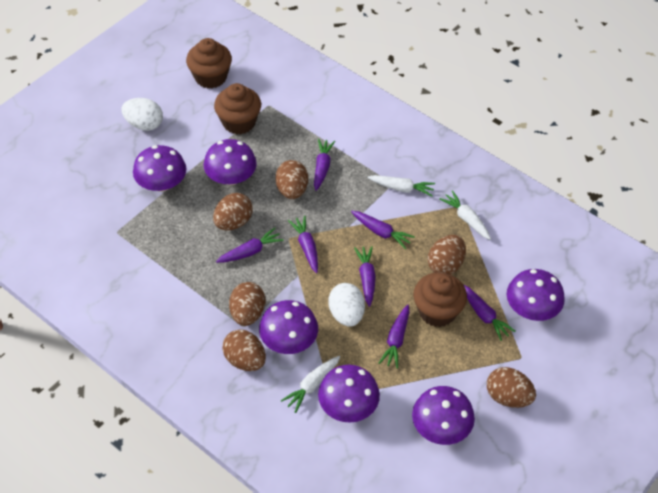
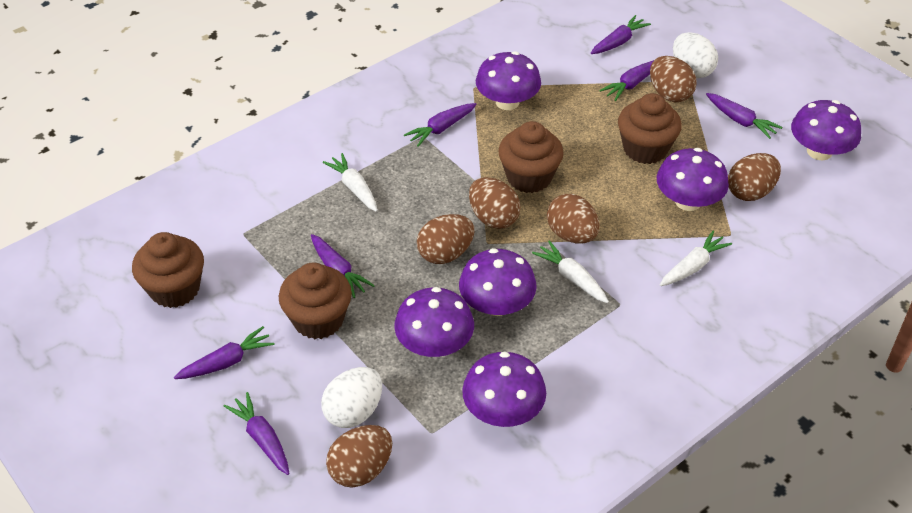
brown cupcake: 3 -> 4

